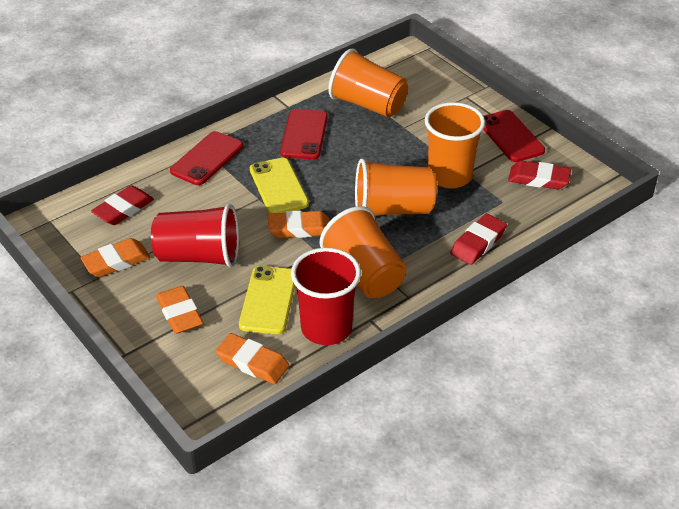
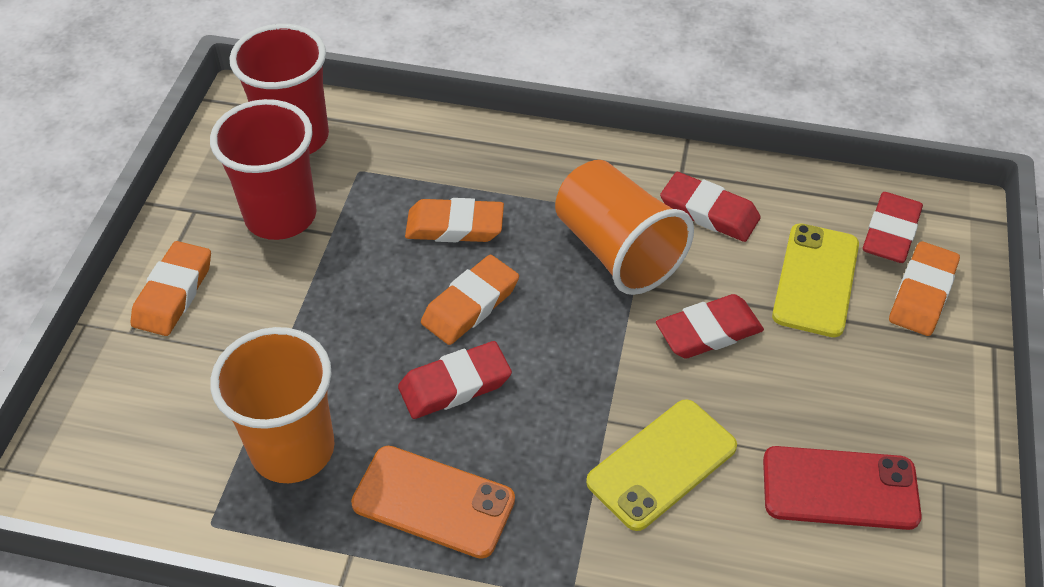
orange cup: 4 -> 2
orange phone: 0 -> 1
red eraser: 3 -> 4
red phone: 3 -> 1

